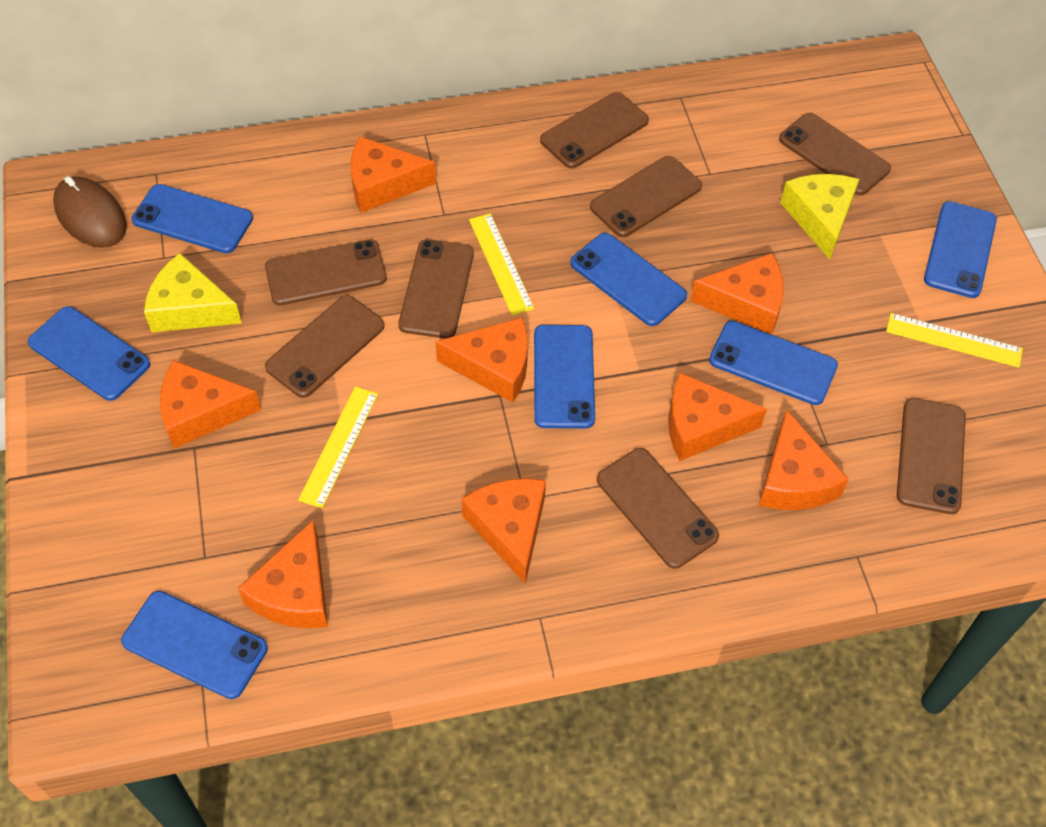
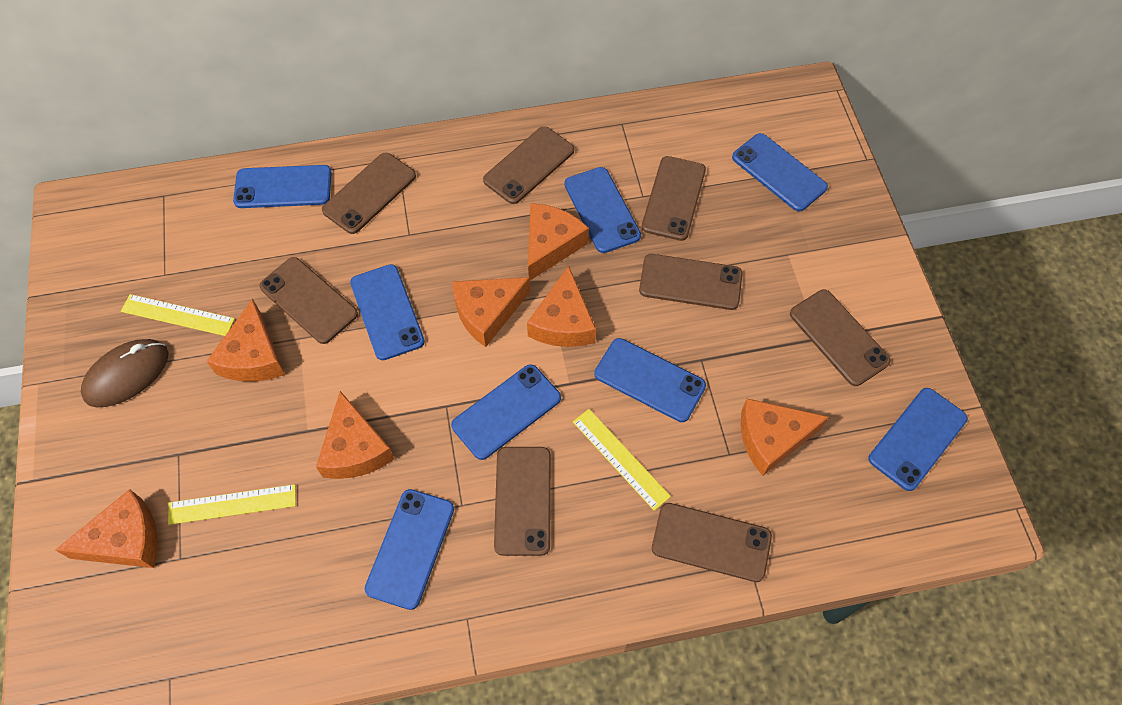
blue phone: 7 -> 8
orange cheese: 8 -> 7
yellow cheese: 2 -> 0

